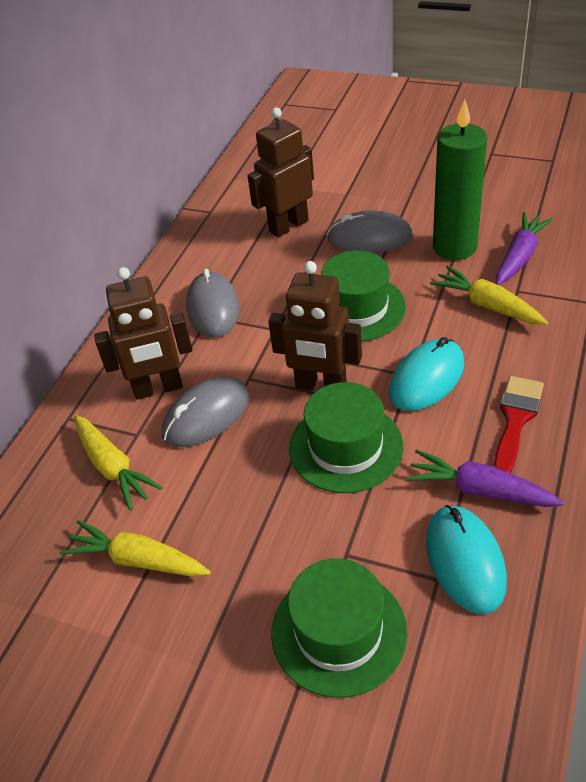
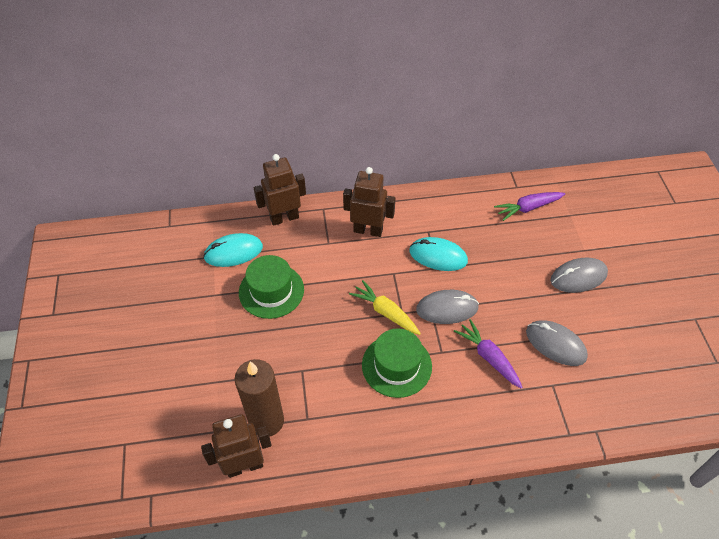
brown candle: 0 -> 1
green candle: 1 -> 0
green hat: 3 -> 2
red brush: 1 -> 0
yellow carrot: 3 -> 1

